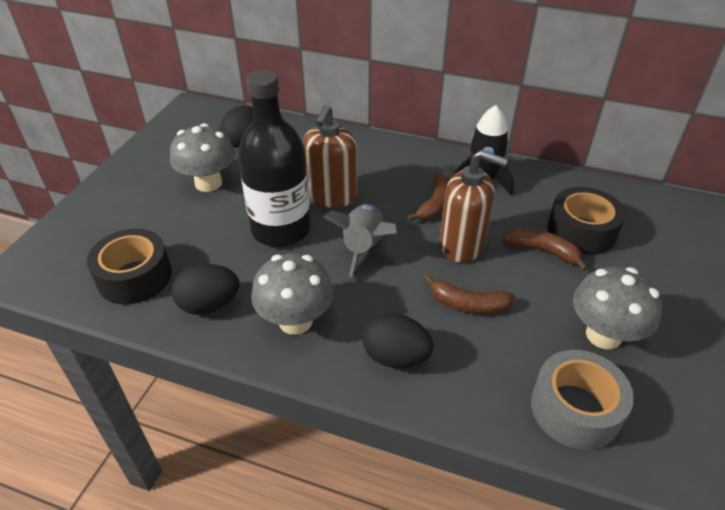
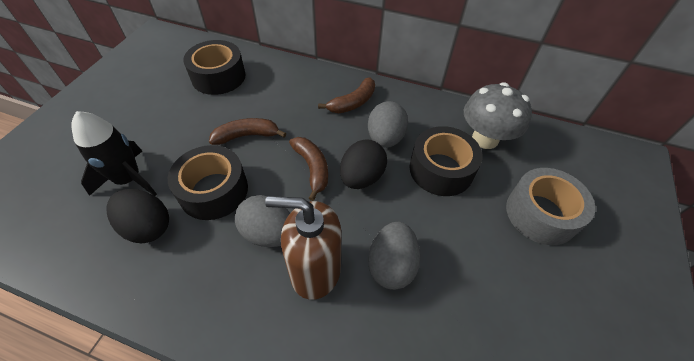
black bottle: 1 -> 0
black egg: 3 -> 2
black tape: 2 -> 3
brown soap dispenser: 2 -> 1
grey egg: 0 -> 3
grey mushroom: 3 -> 1
grey rocket: 1 -> 0

